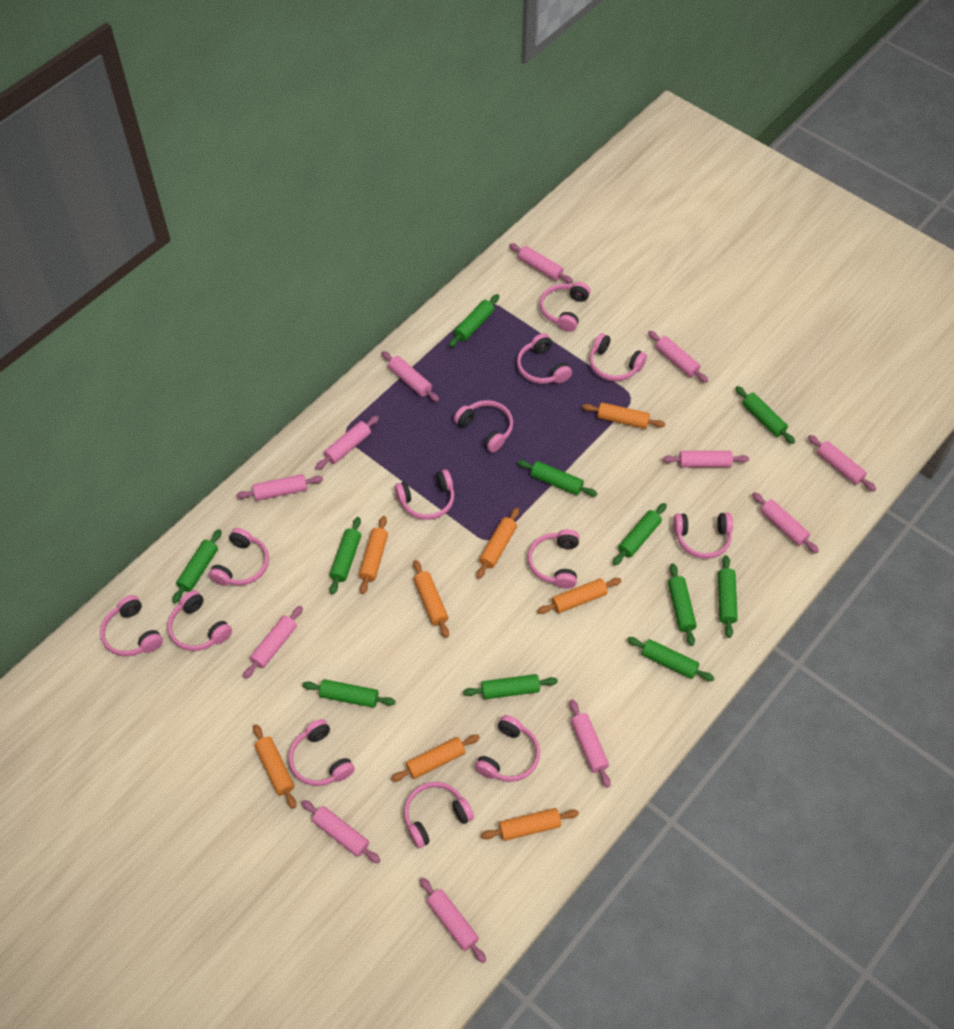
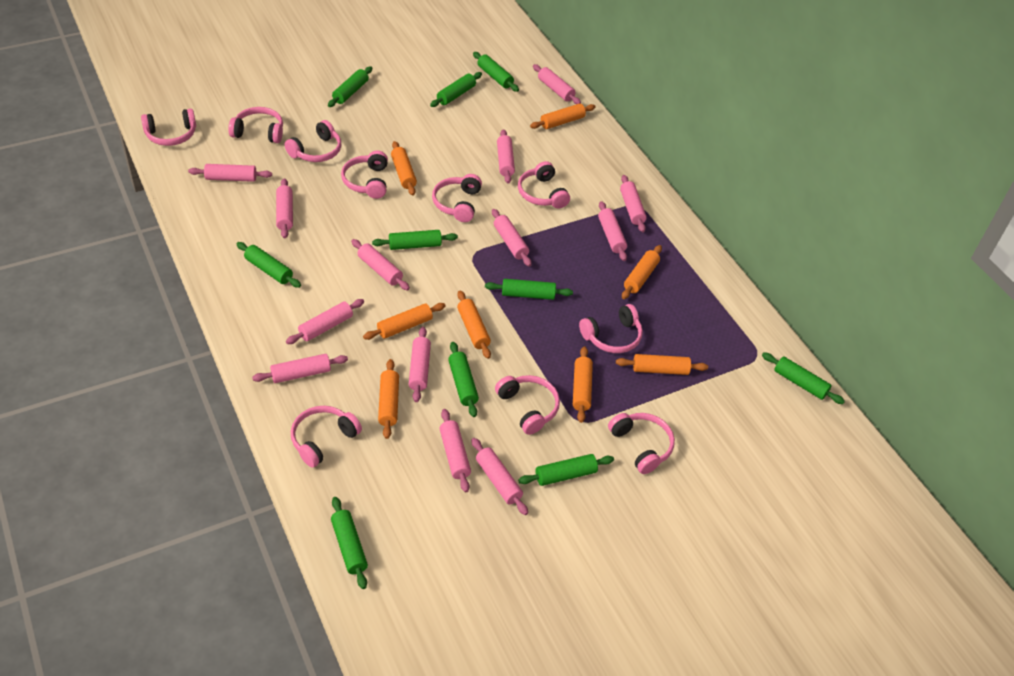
green rolling pin: 11 -> 10
pink headphones: 13 -> 10
pink rolling pin: 12 -> 13

